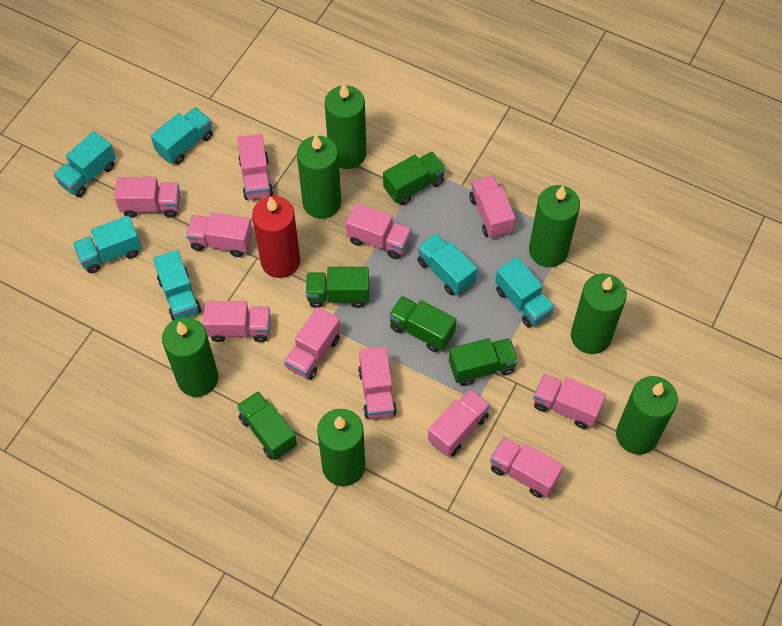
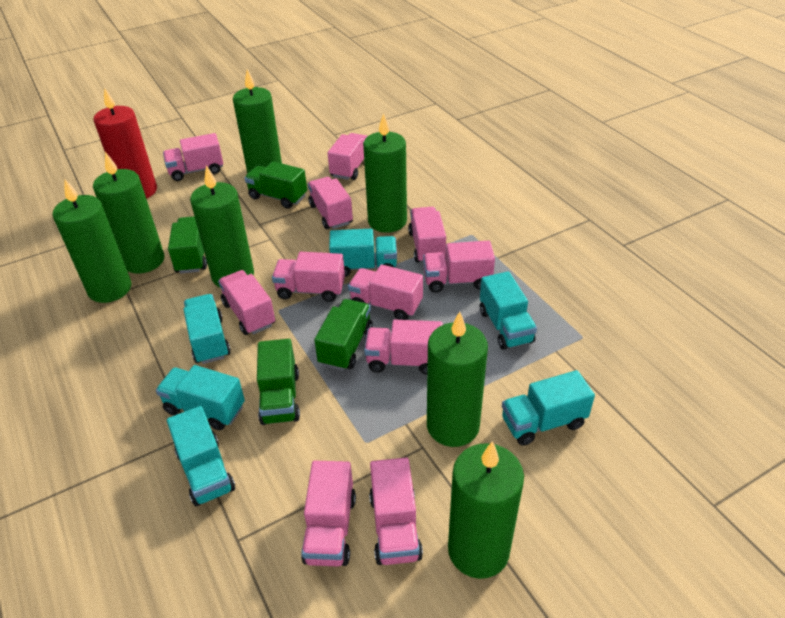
green truck: 5 -> 4

